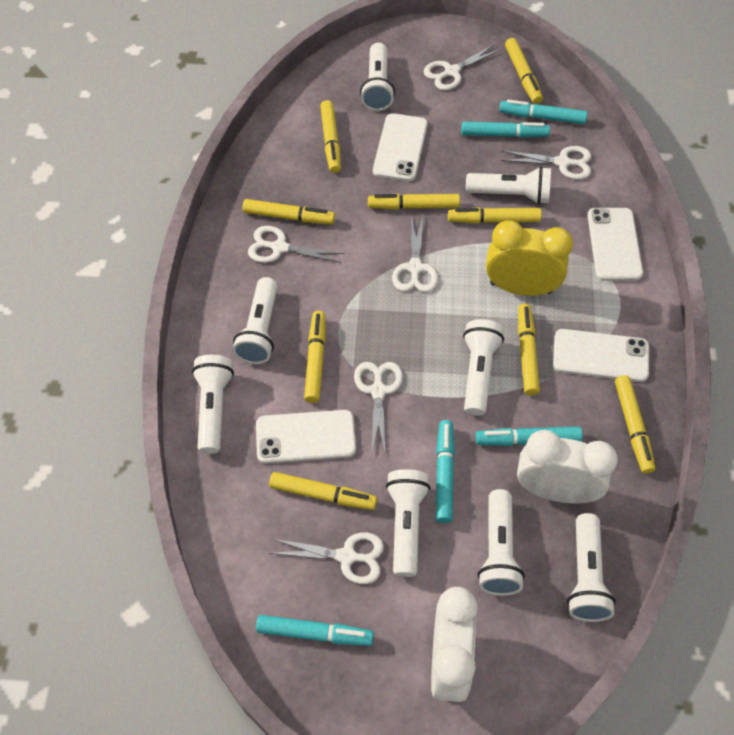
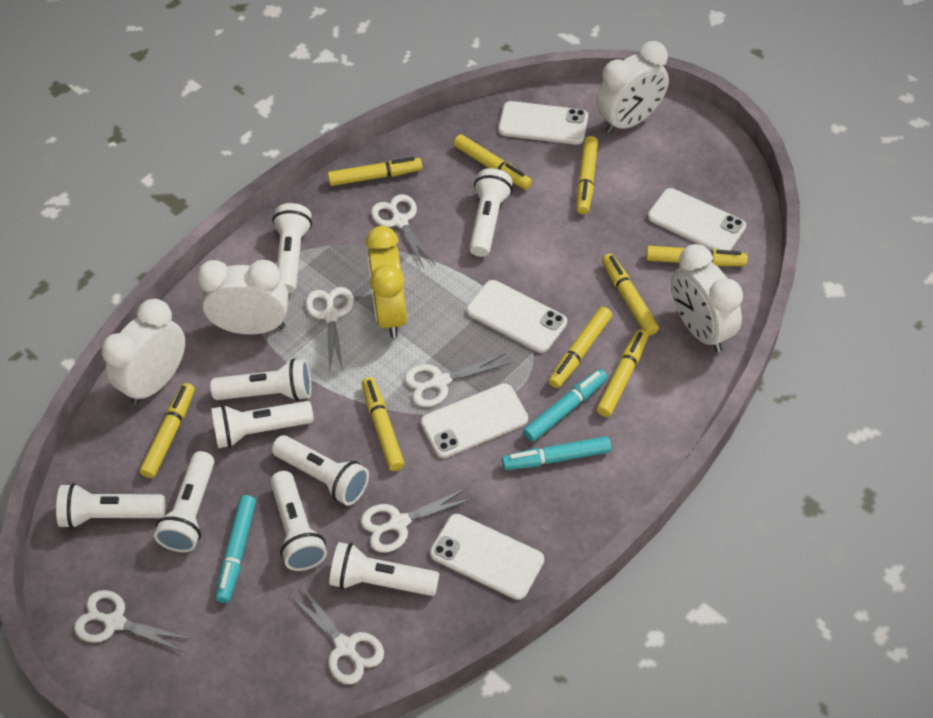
turquoise marker: 5 -> 3
white clock: 2 -> 4
white flashlight: 8 -> 9
white phone: 4 -> 5

